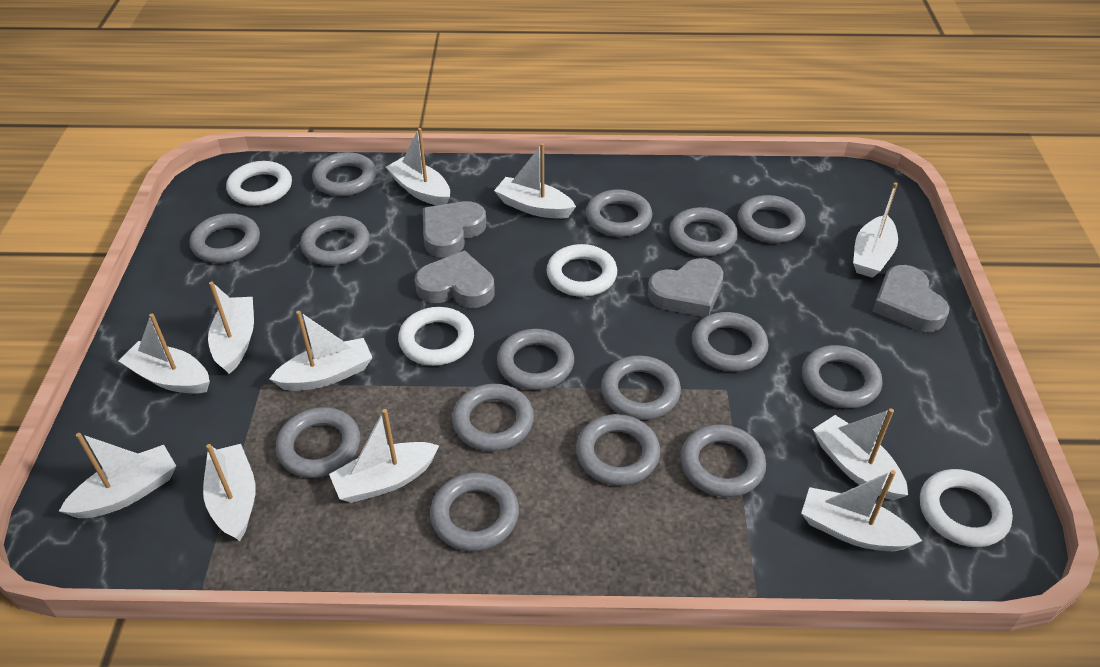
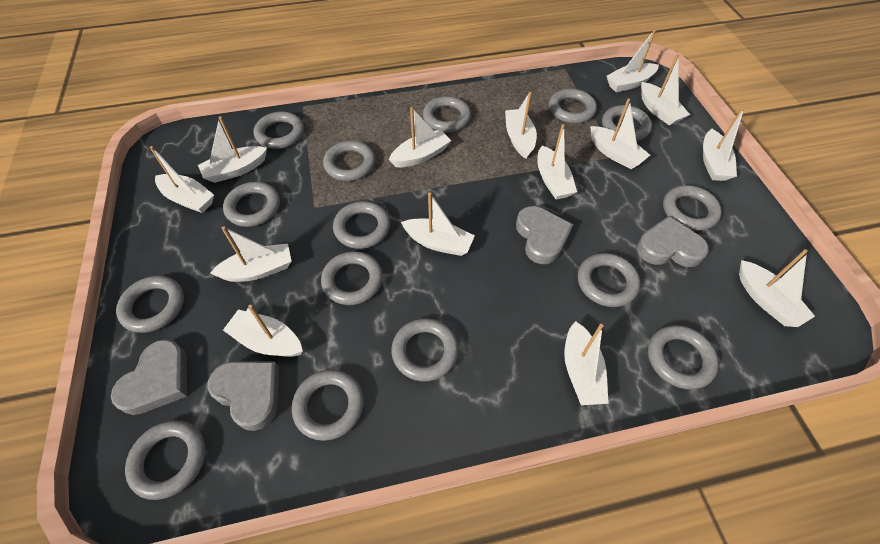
white boat: 11 -> 14
white ring: 4 -> 0

